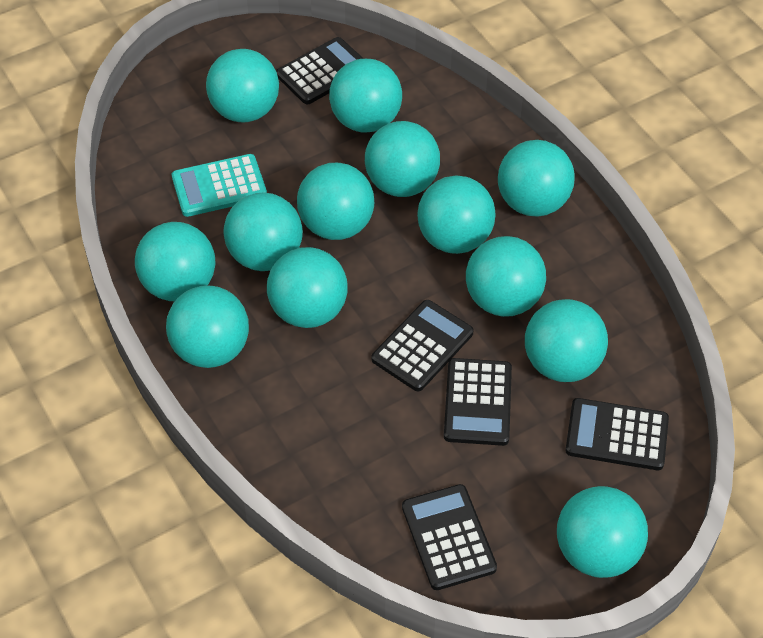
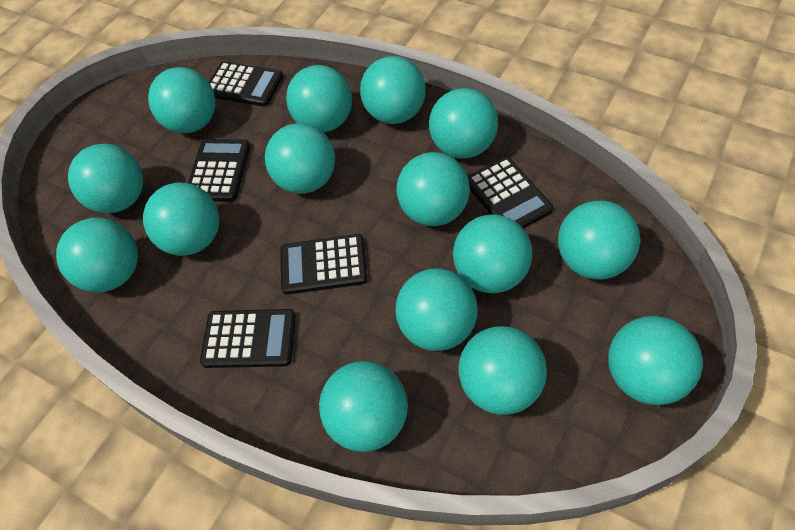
turquoise ball: 13 -> 15
turquoise calculator: 1 -> 0

